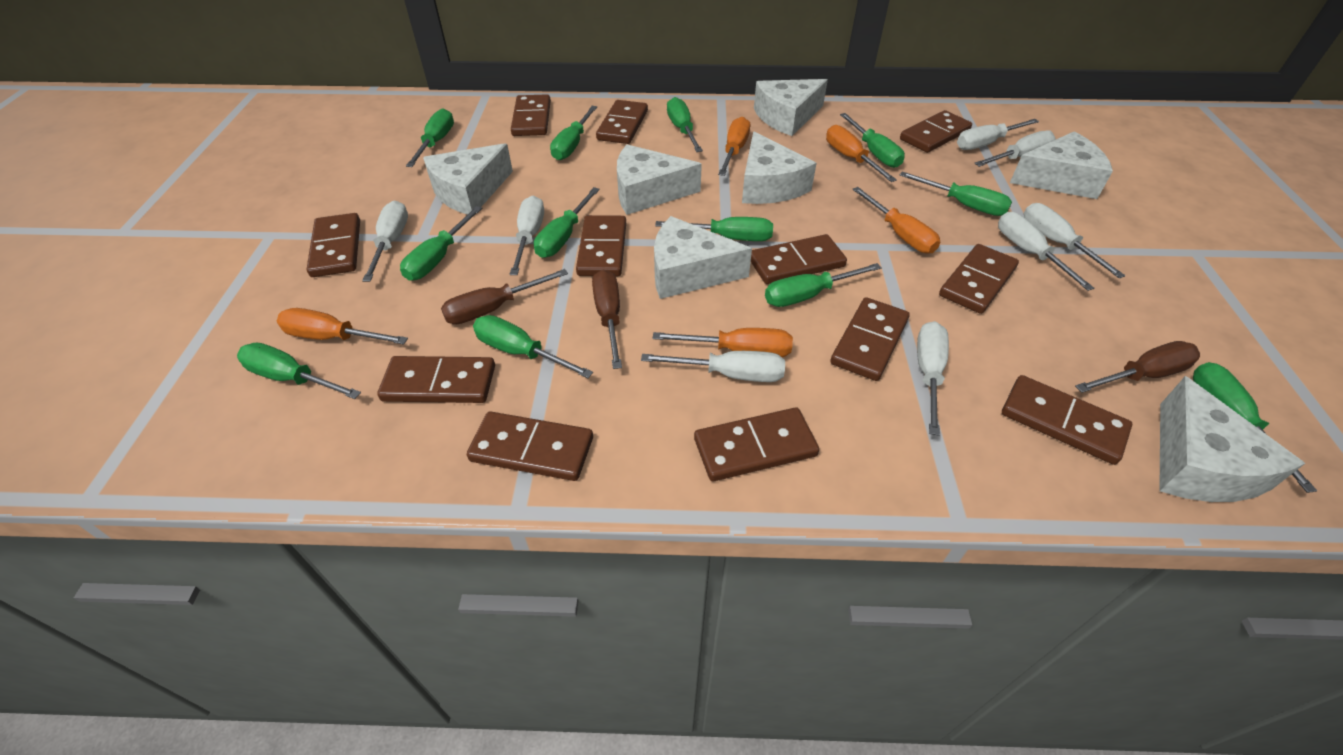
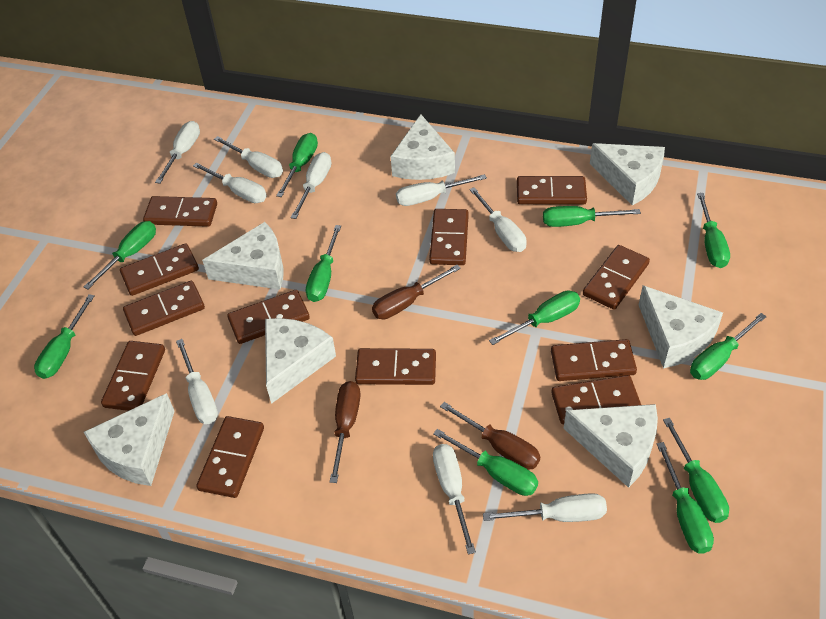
green screwdriver: 12 -> 11
orange screwdriver: 5 -> 0
white screwdriver: 8 -> 9

